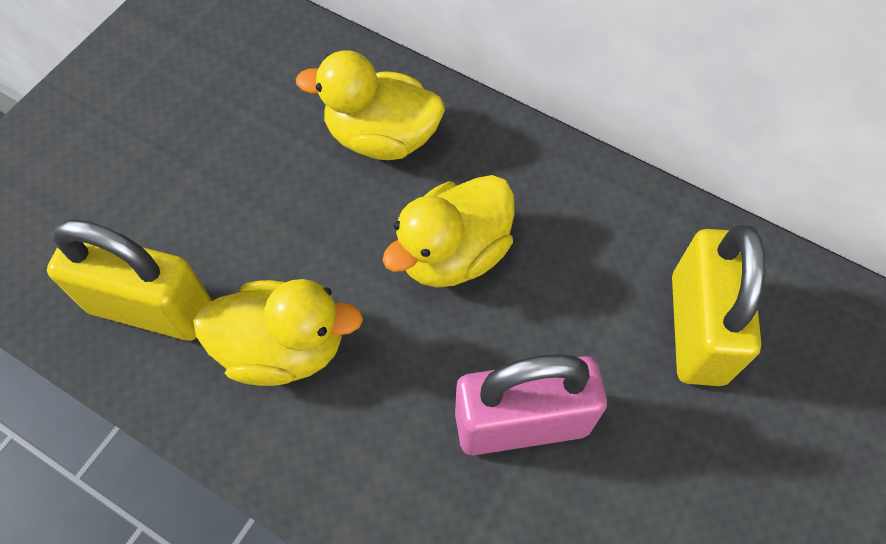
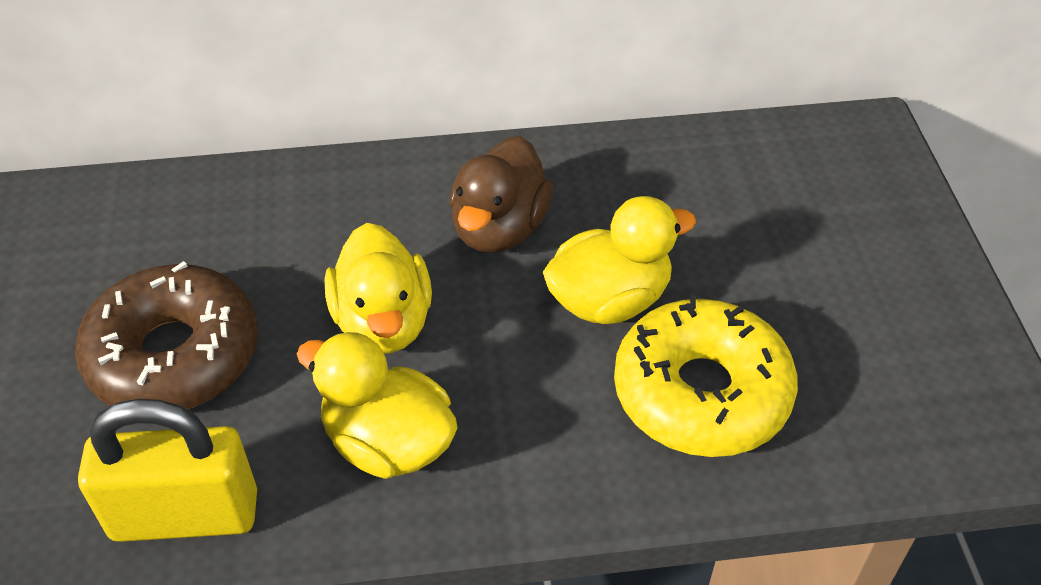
brown donut: 0 -> 1
brown duck: 0 -> 1
pink padlock: 1 -> 0
yellow donut: 0 -> 1
yellow padlock: 2 -> 1

